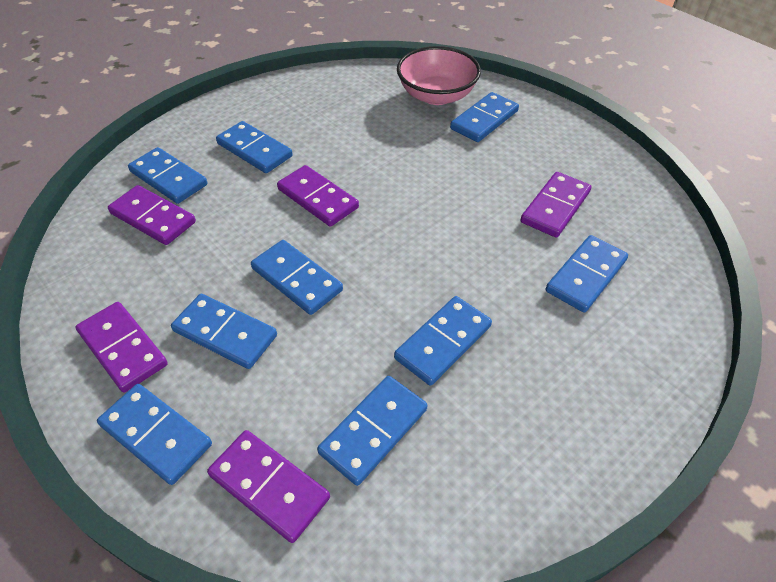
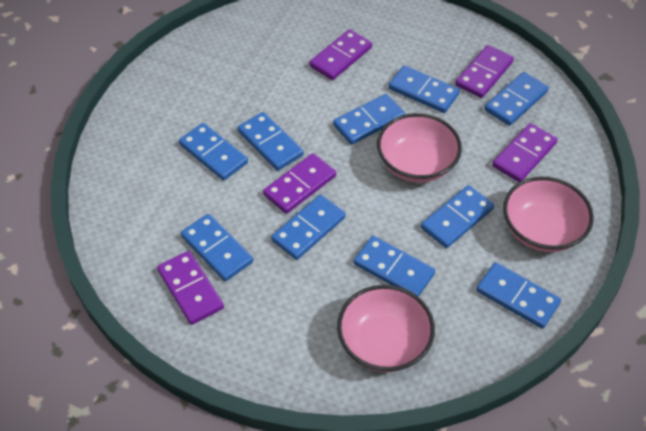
blue domino: 9 -> 10
pink bowl: 1 -> 3

